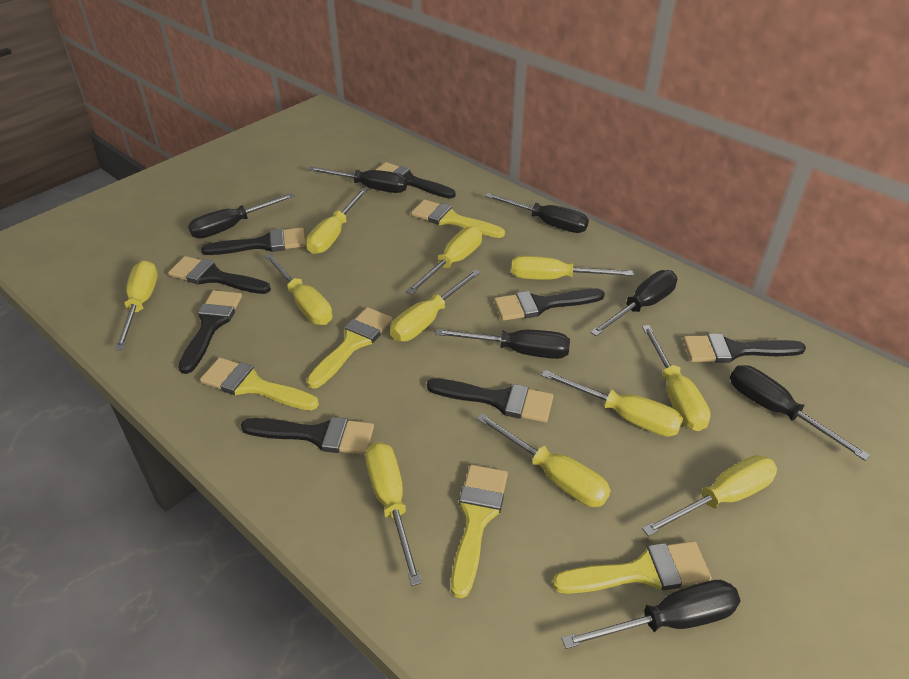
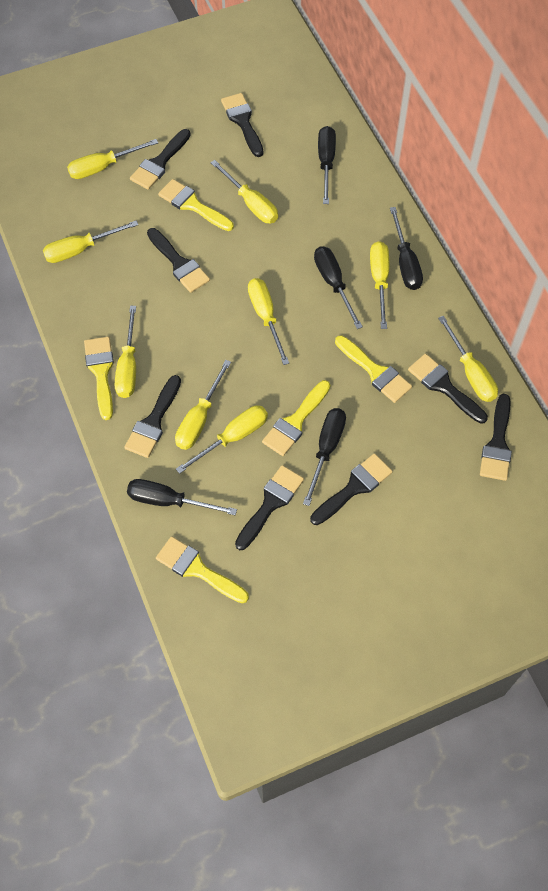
black screwdriver: 7 -> 5
yellow screwdriver: 11 -> 9

